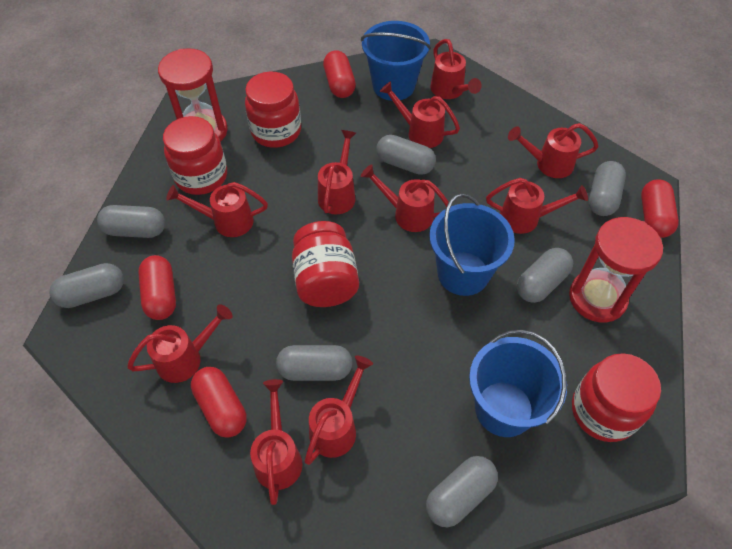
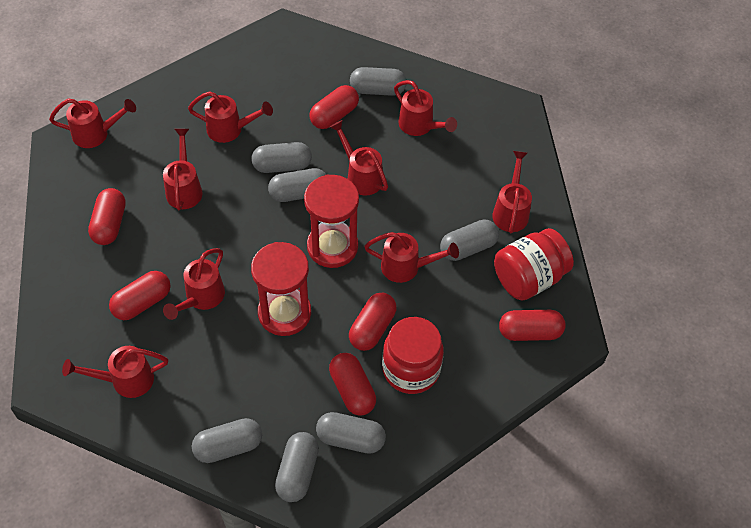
blue bucket: 3 -> 0
red capsule: 4 -> 6
red jar: 4 -> 2
red watering can: 10 -> 9

